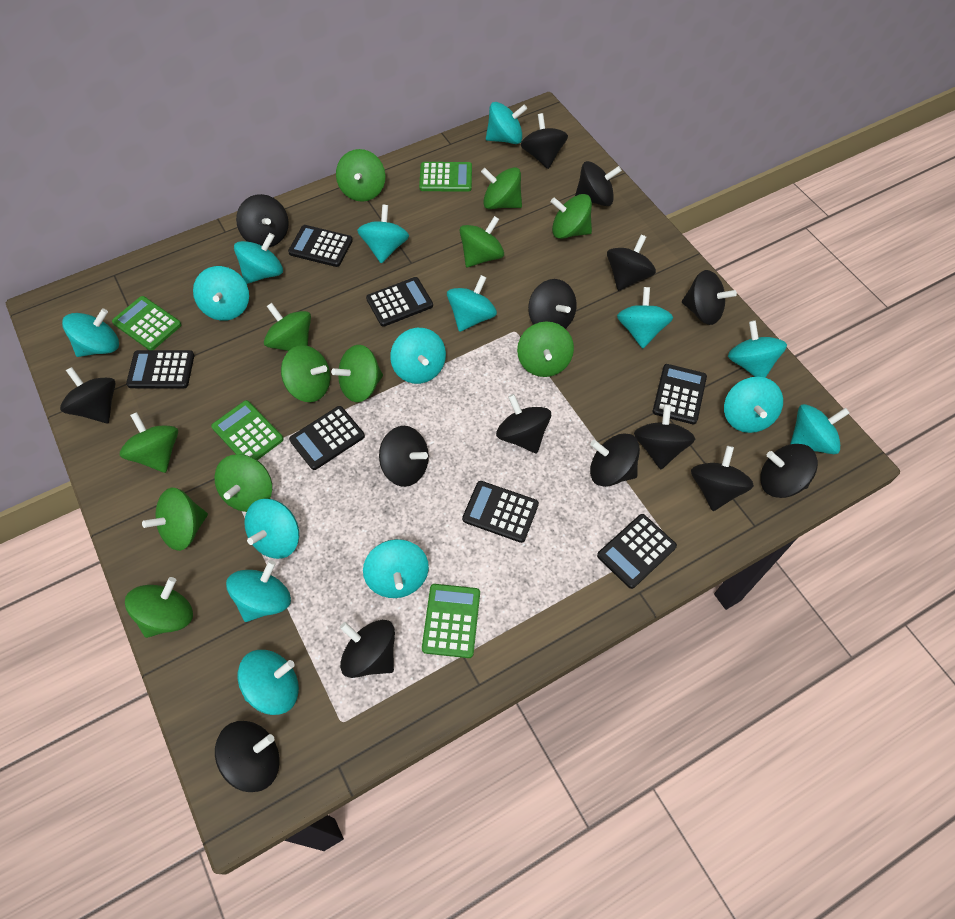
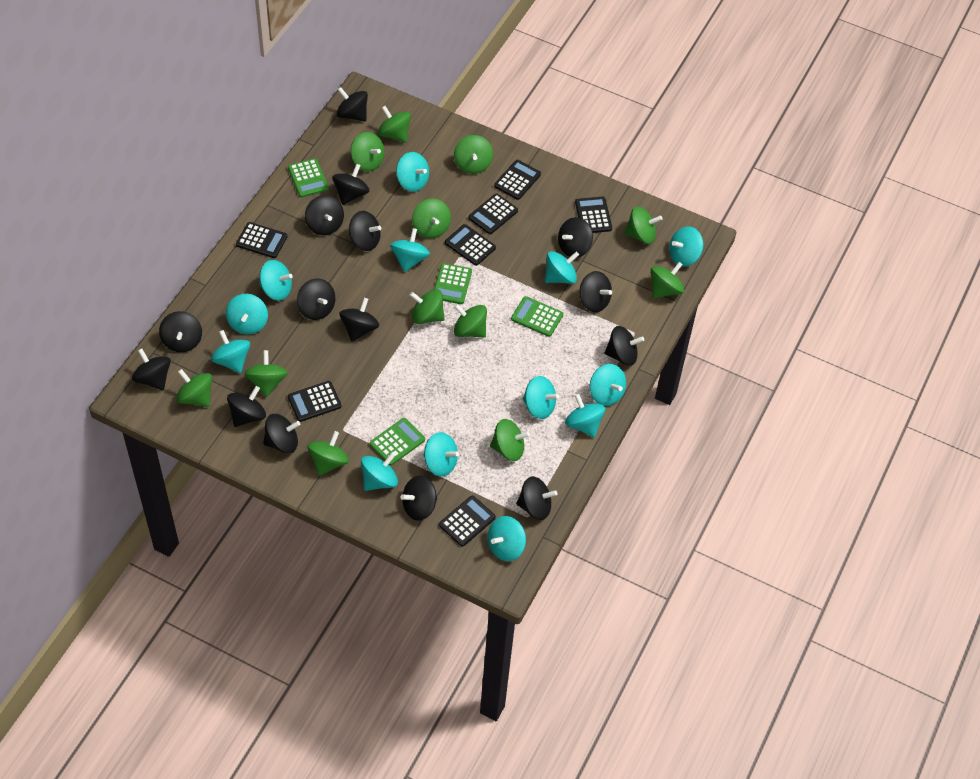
turquoise spinning top: 15 -> 13

